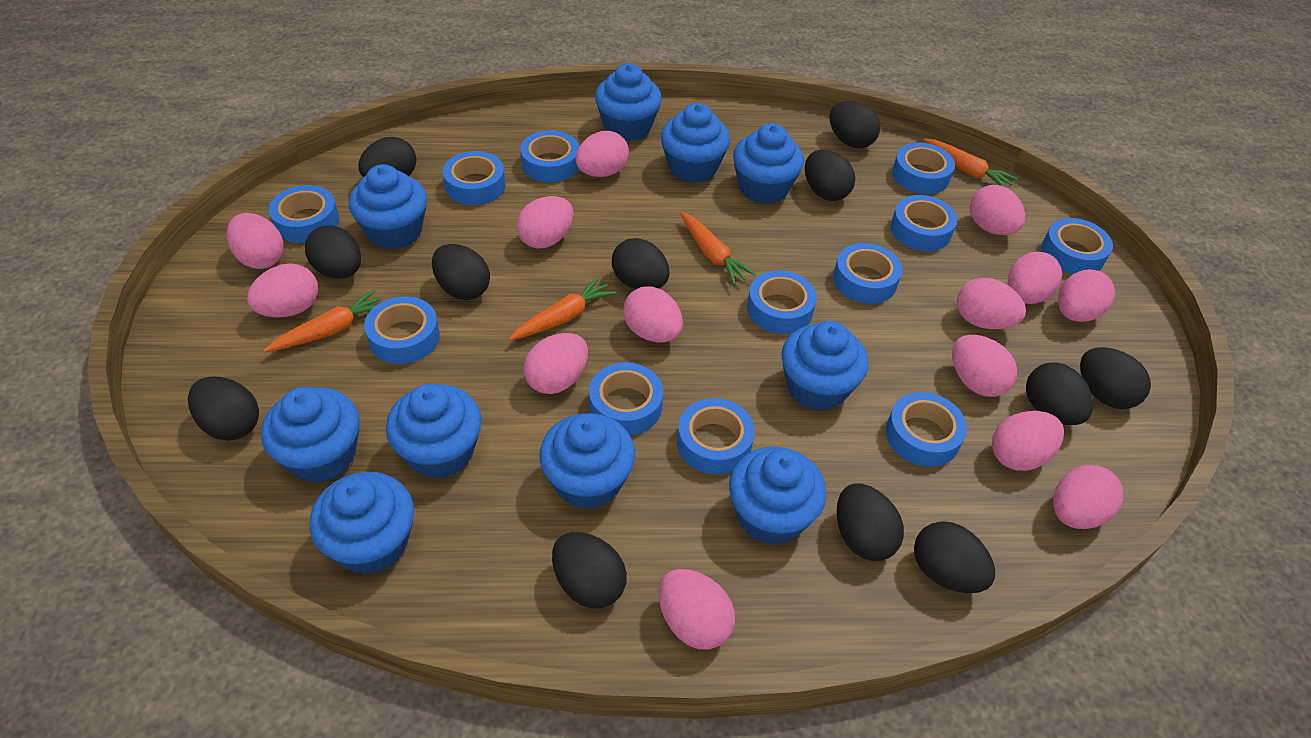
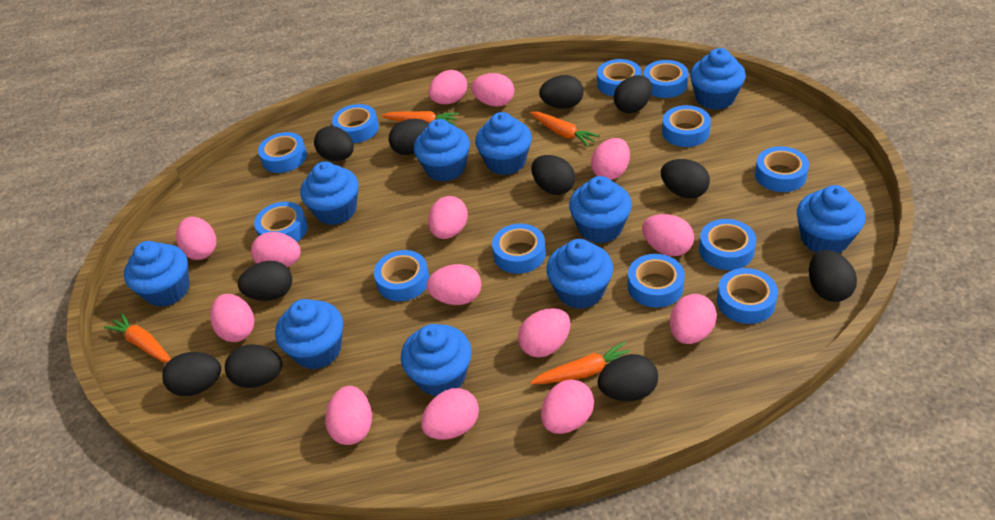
black egg: 12 -> 11

